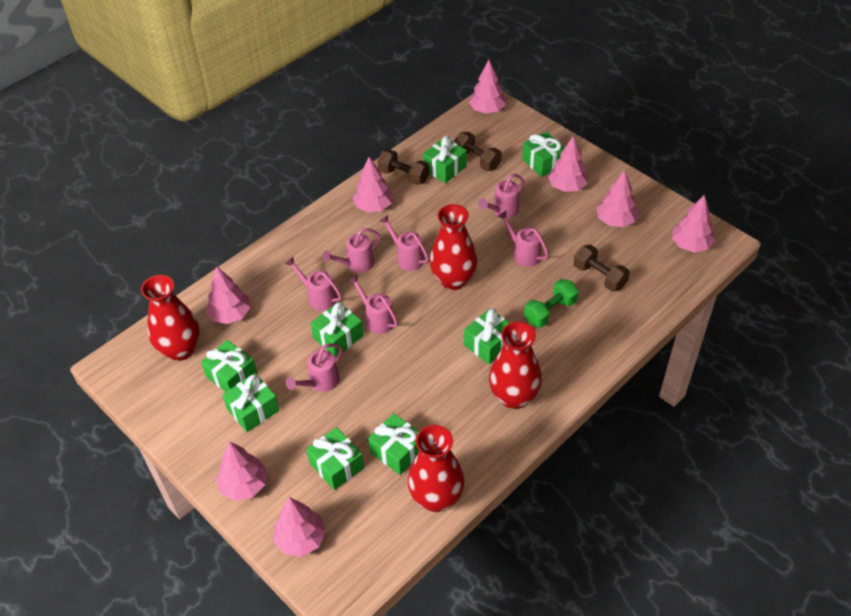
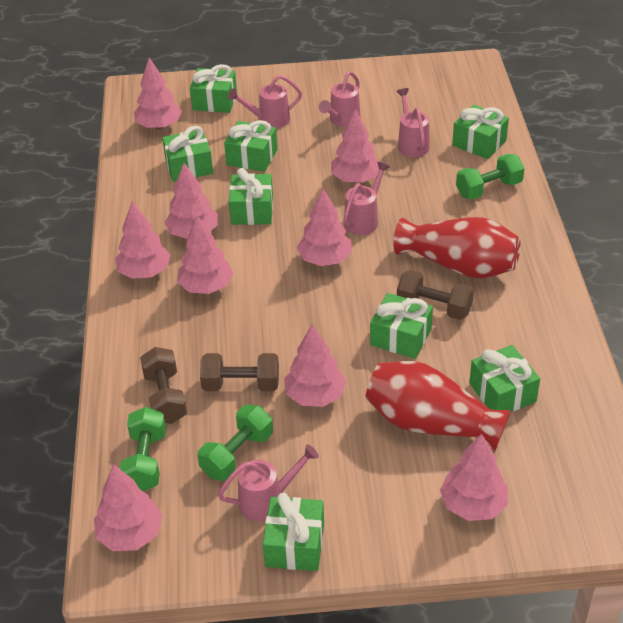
green dumbbell: 1 -> 3
pink tree: 8 -> 9
pink watering can: 7 -> 5
red vase: 4 -> 2

